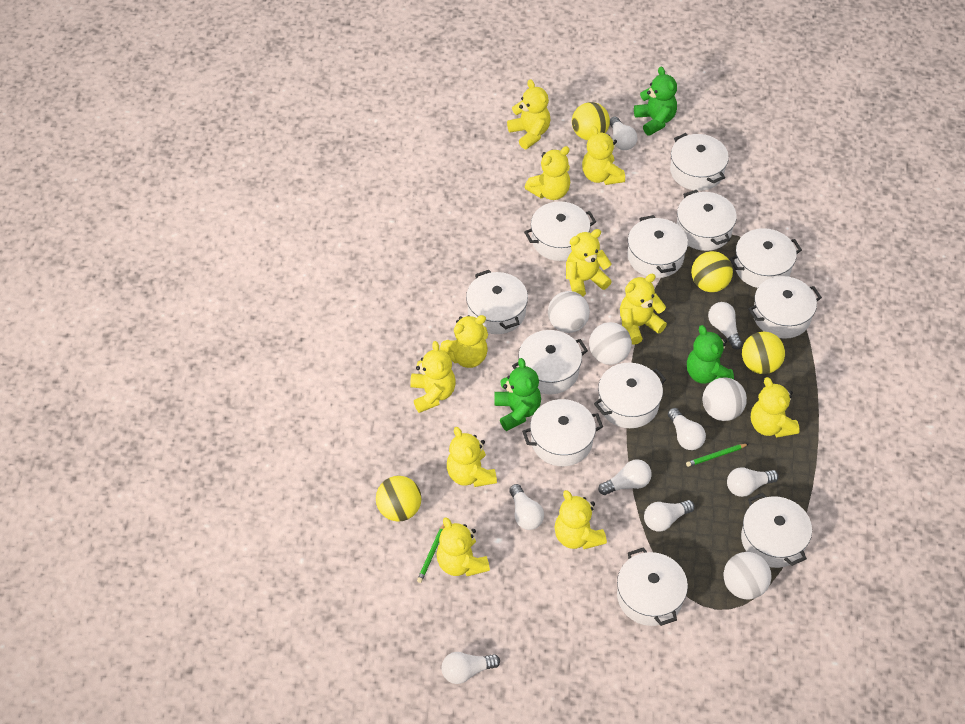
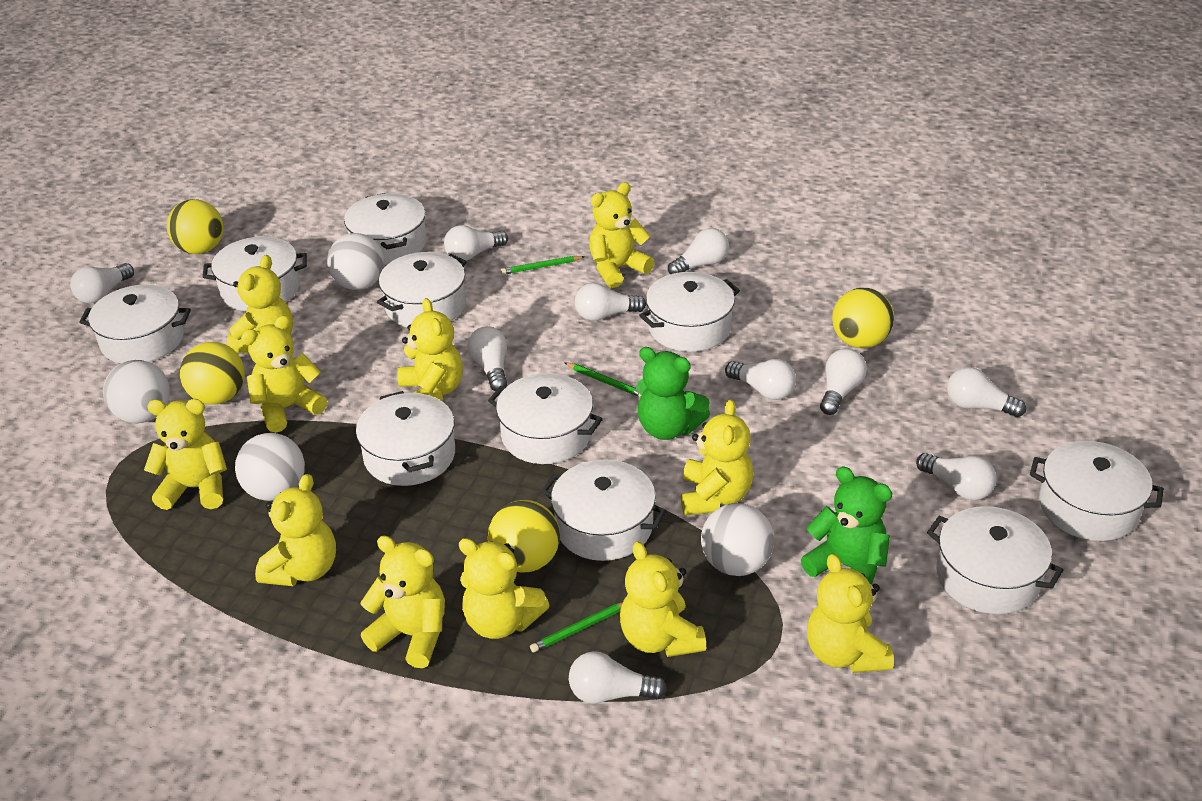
green pencil: 2 -> 3
green teddy bear: 3 -> 2
white light bulb: 8 -> 10
white pot: 12 -> 10

